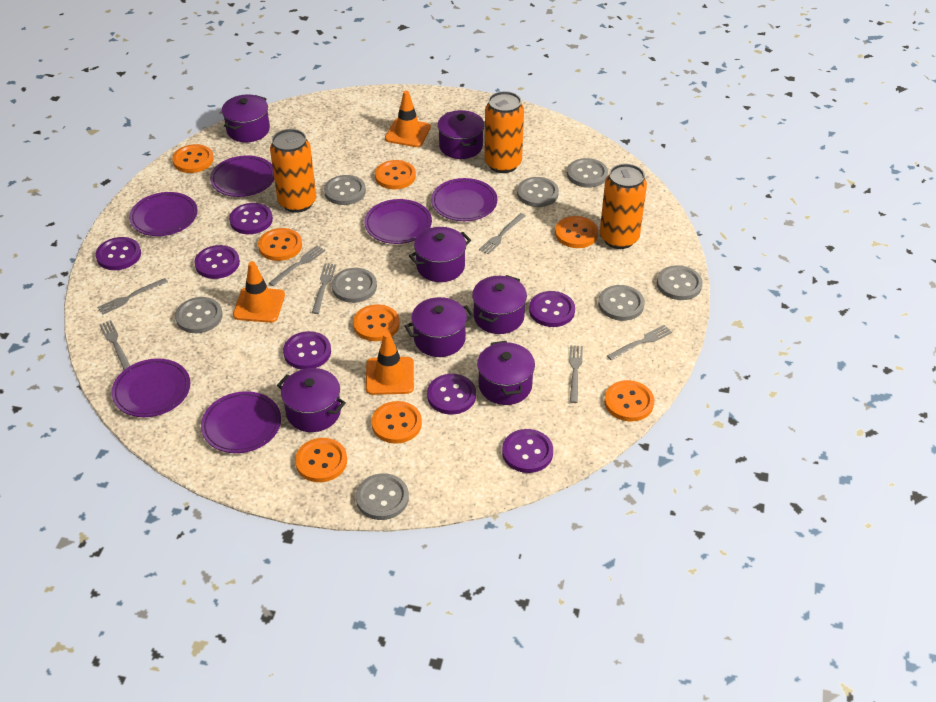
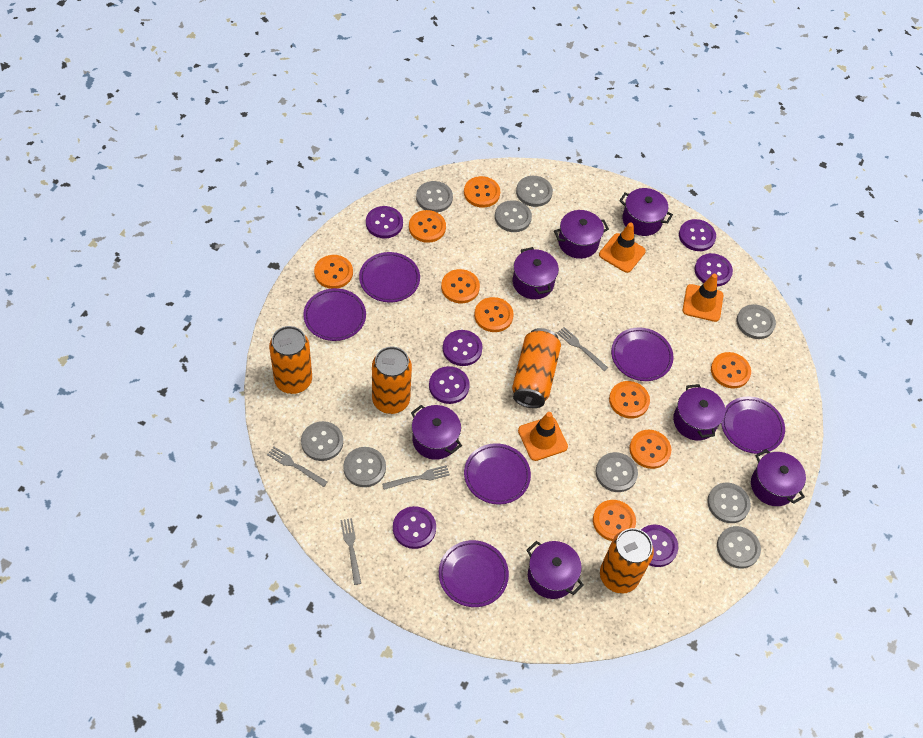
grey button: 8 -> 9
grey fork: 7 -> 4
orange button: 8 -> 9
orange can: 3 -> 4

